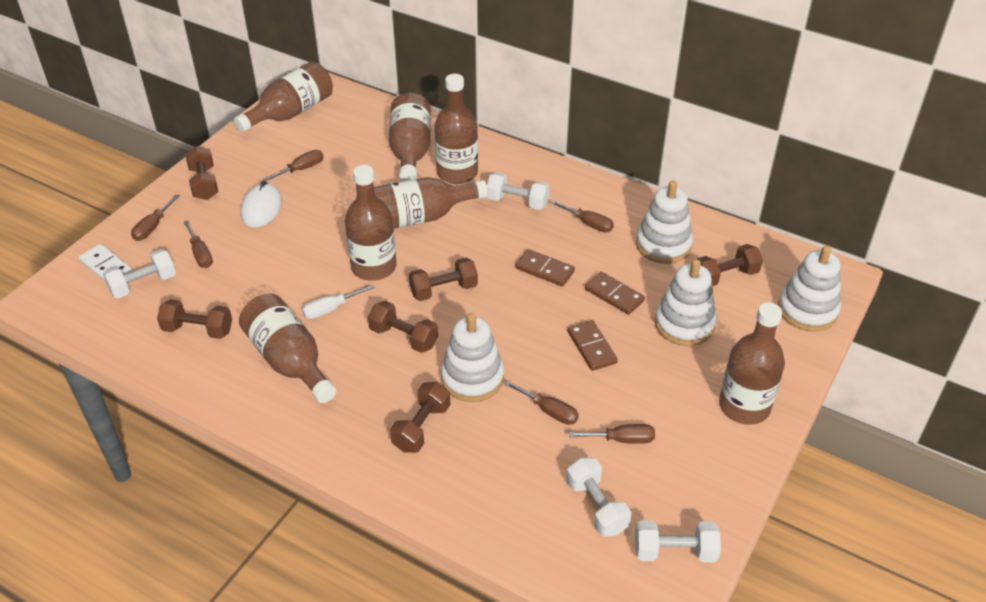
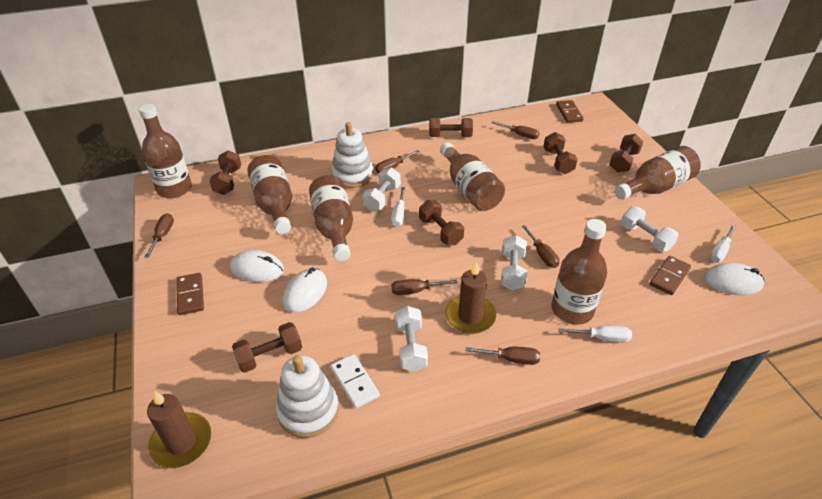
brown bottle: 7 -> 6
brown candle: 0 -> 2
white mouse: 1 -> 3
white screwdriver: 1 -> 3
white stacking toy: 4 -> 2

